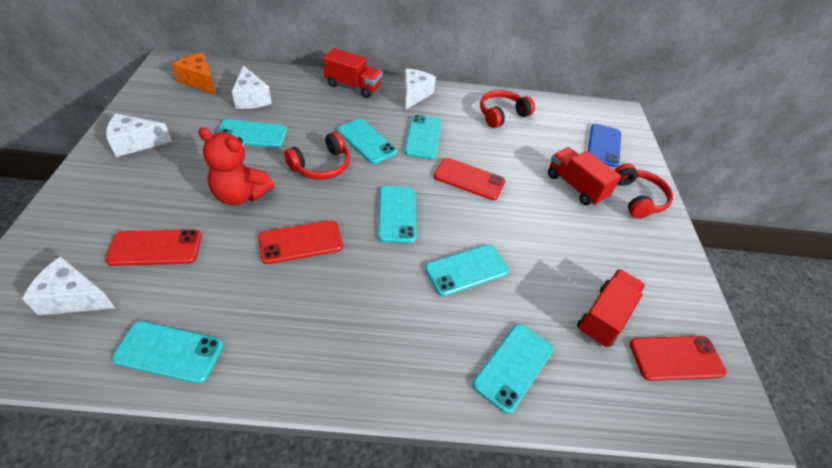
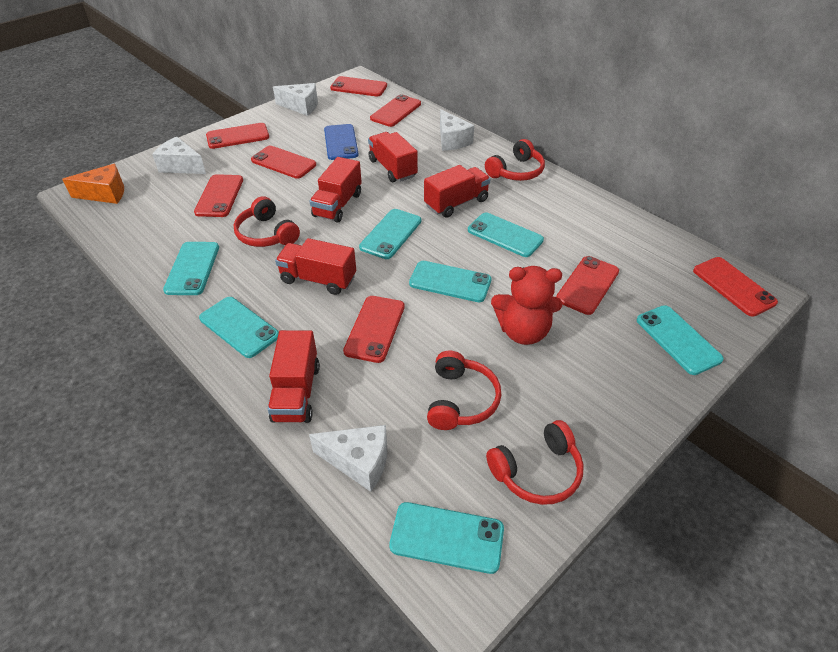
red headphones: 3 -> 4
red phone: 4 -> 8
red truck: 3 -> 5

